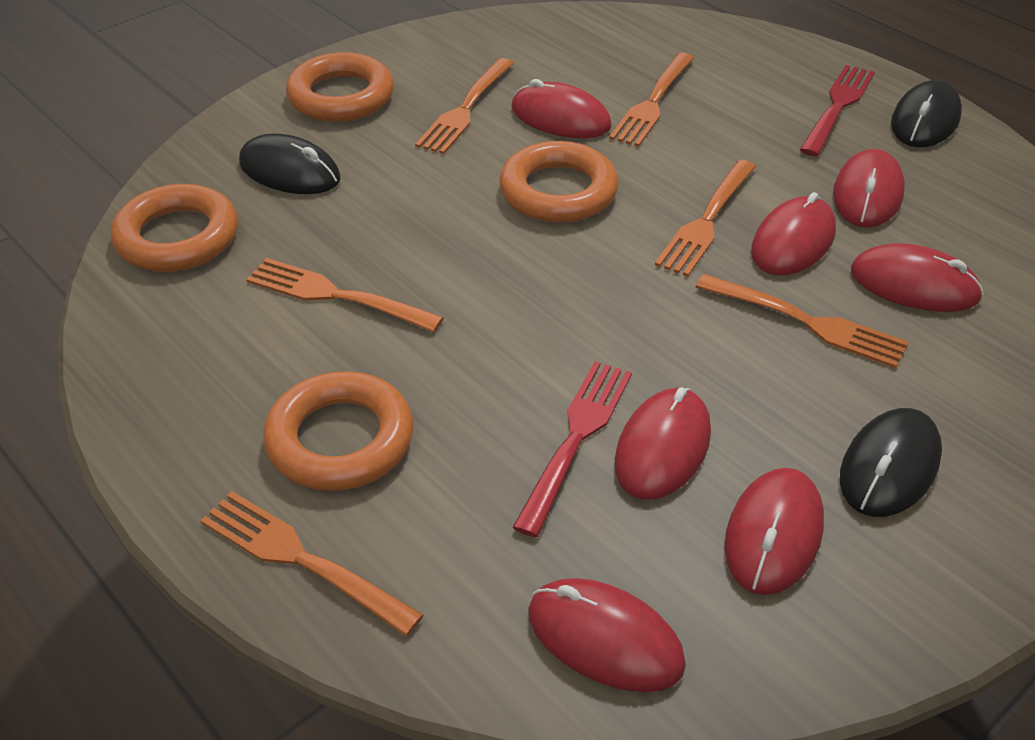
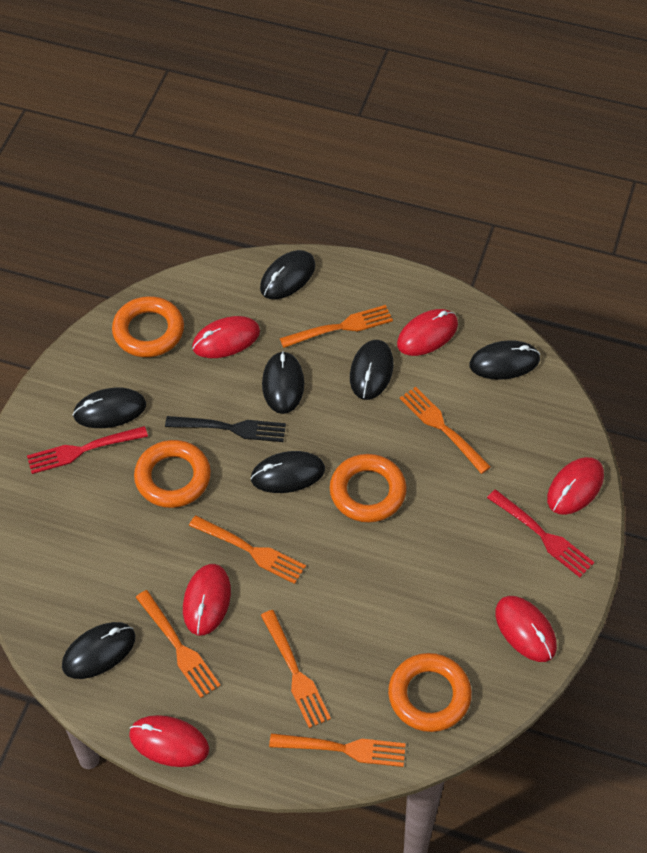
black fork: 0 -> 1
black mouse: 3 -> 7
red mouse: 7 -> 6

